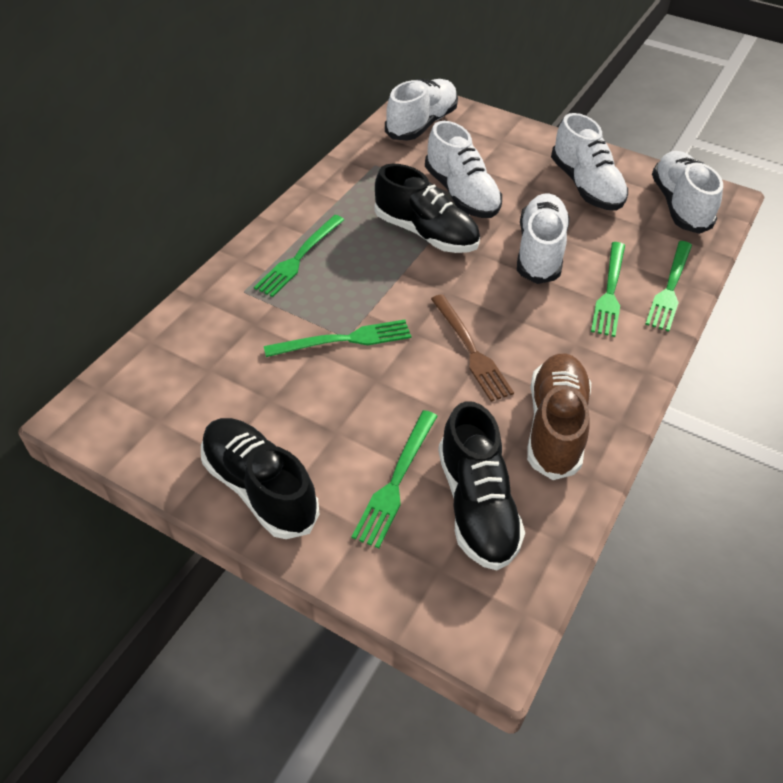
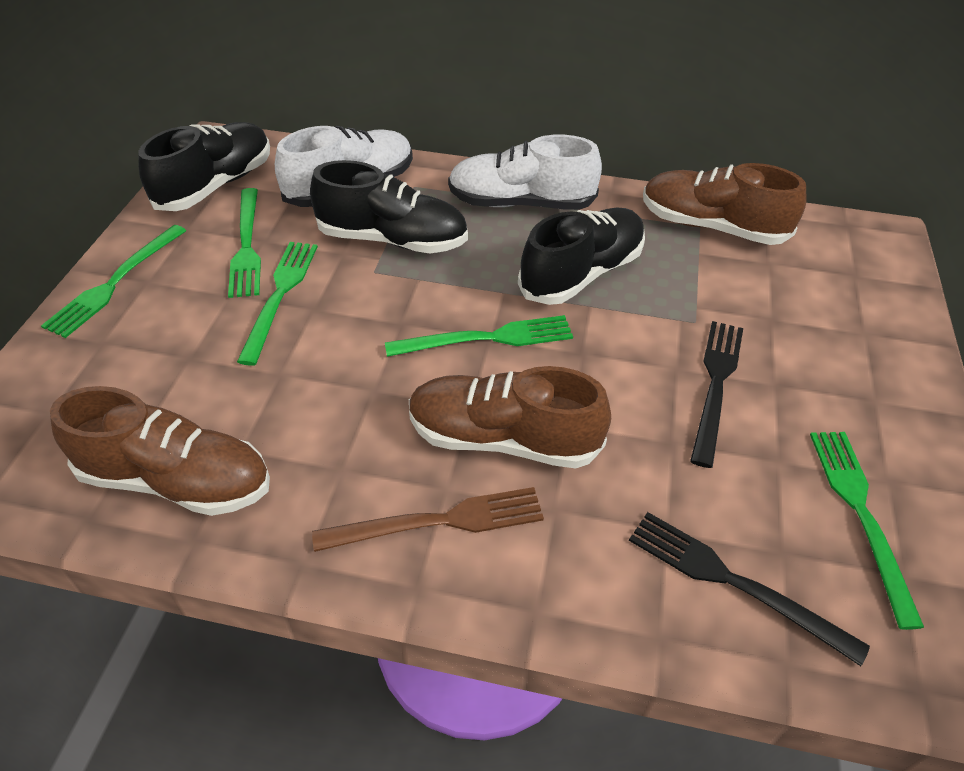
black fork: 0 -> 2
brown shoe: 1 -> 3
white shoe: 5 -> 2

